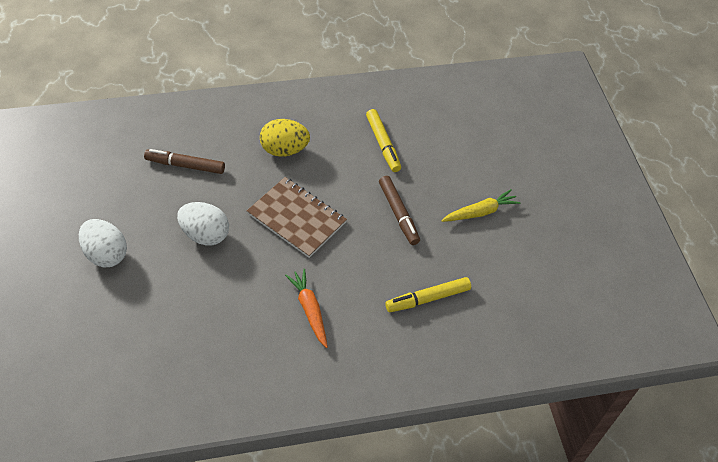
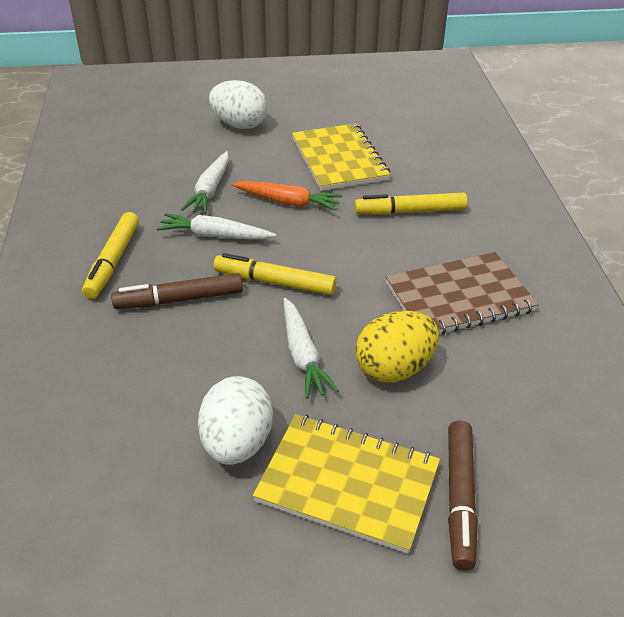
white carrot: 0 -> 3
yellow carrot: 1 -> 0
yellow marker: 2 -> 3
yellow notebook: 0 -> 2

